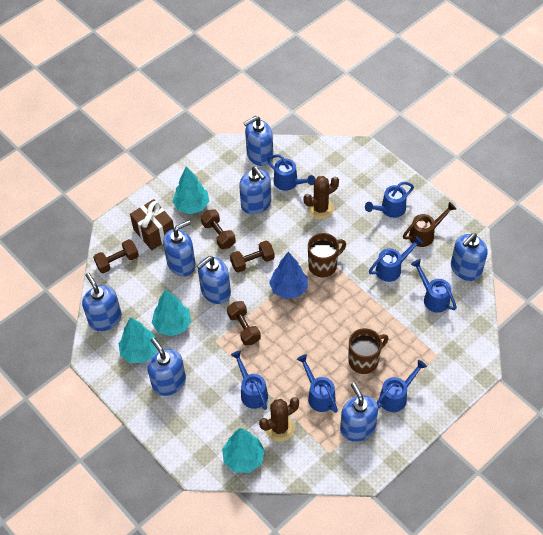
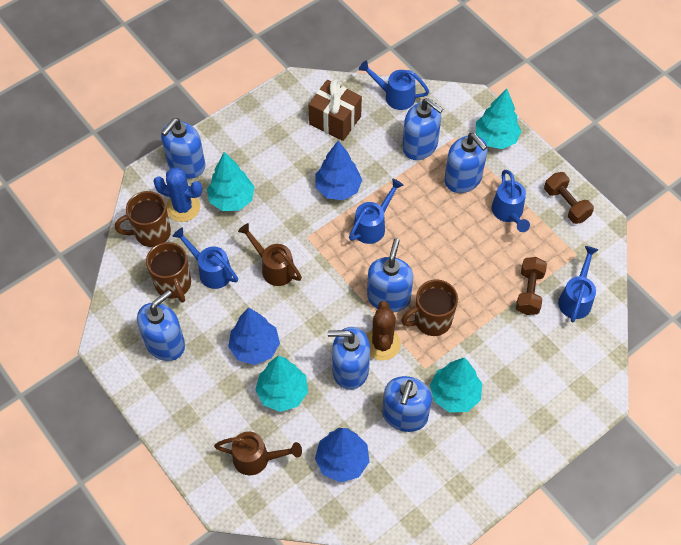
blue cactus: 0 -> 1
blue soap dispenser: 8 -> 7
blue tree: 1 -> 3
blue watering can: 7 -> 5
brown cactus: 2 -> 1
brown dumbbell: 4 -> 2
brown mug: 2 -> 3
brown watering can: 1 -> 2

